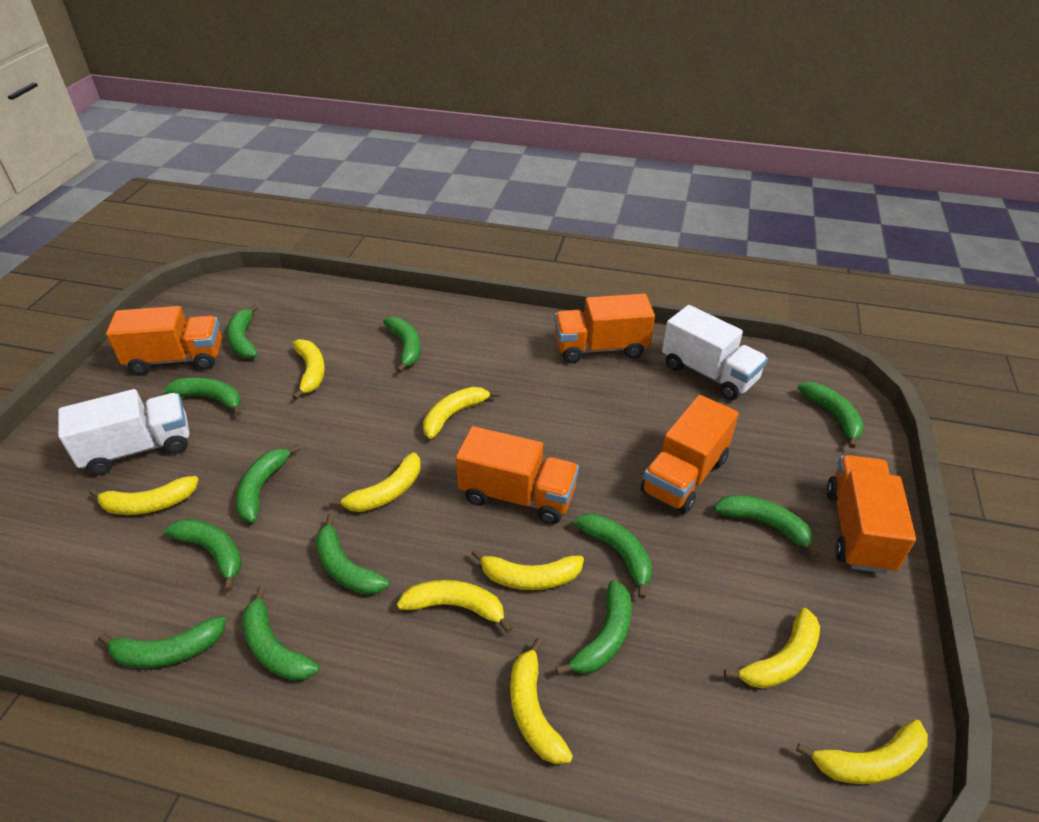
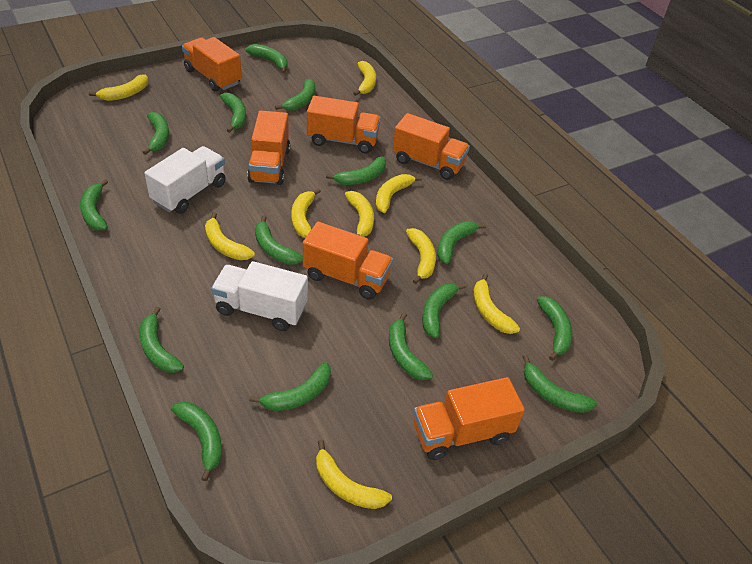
green banana: 12 -> 15
orange truck: 5 -> 6

